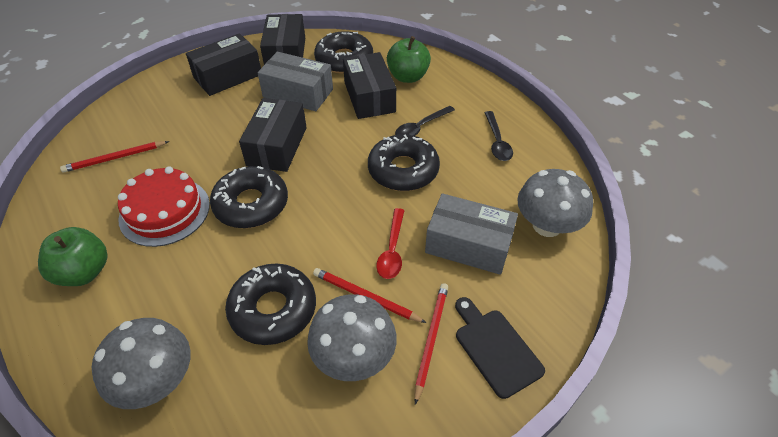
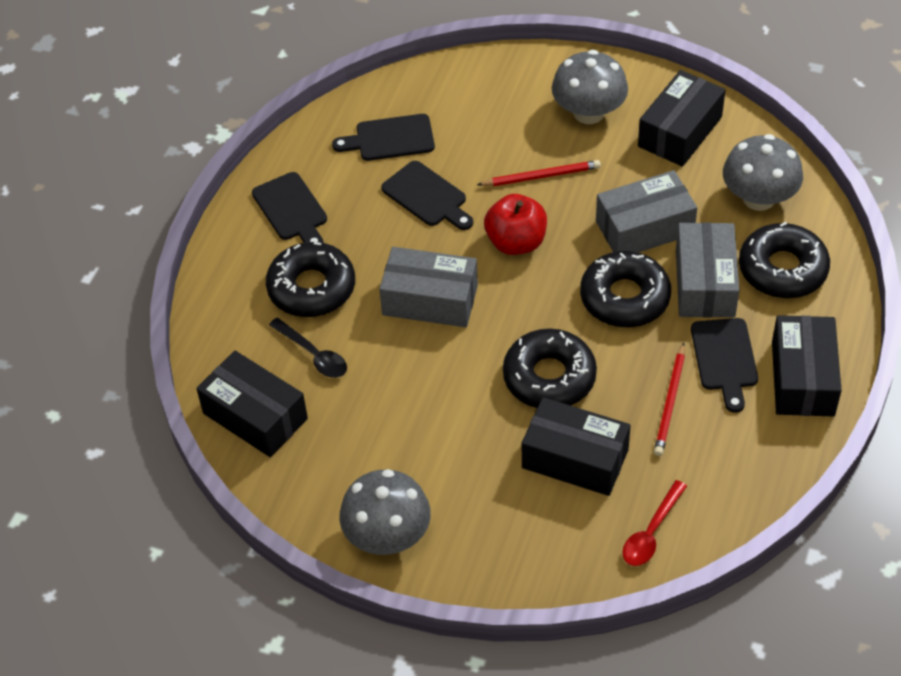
black cutting board: 1 -> 4
black spoon: 2 -> 1
green apple: 2 -> 0
grey box: 2 -> 3
red apple: 0 -> 1
red cake: 1 -> 0
red pencil: 3 -> 2

